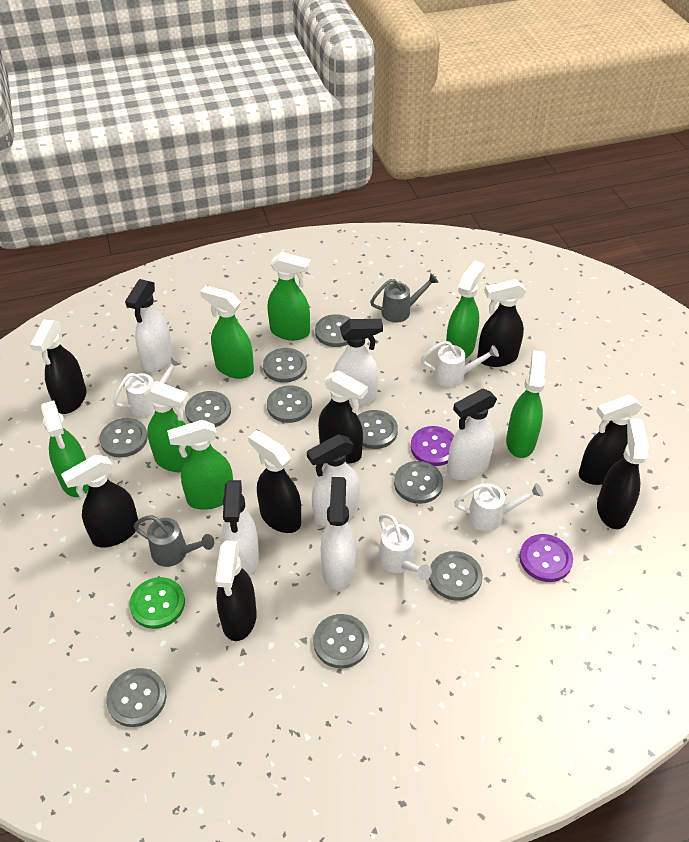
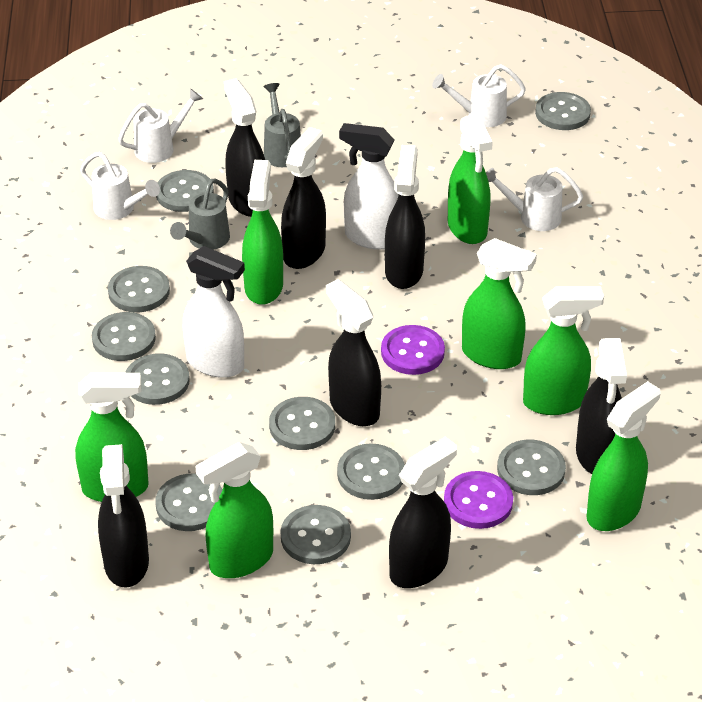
black spray bottle: 8 -> 7
green button: 1 -> 0
white spray bottle: 6 -> 2

